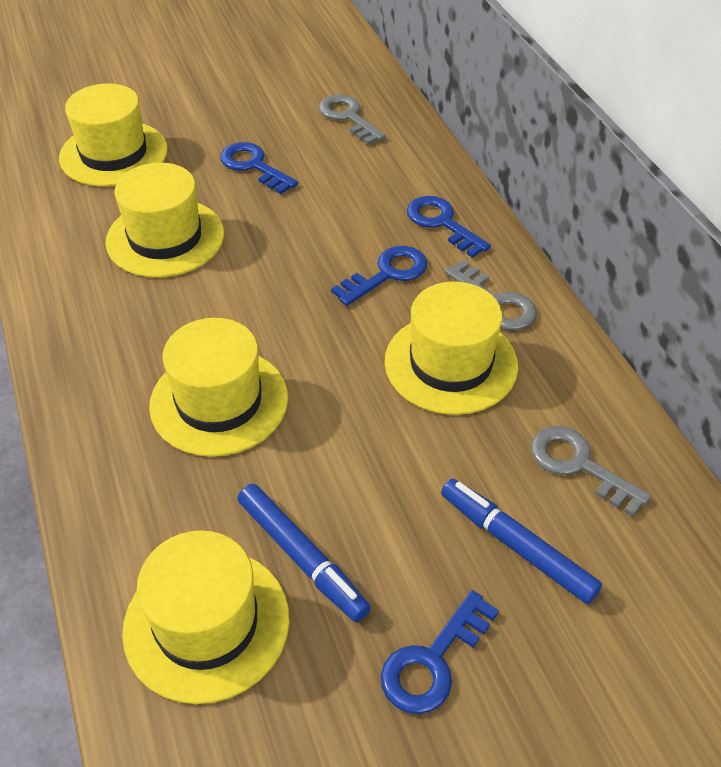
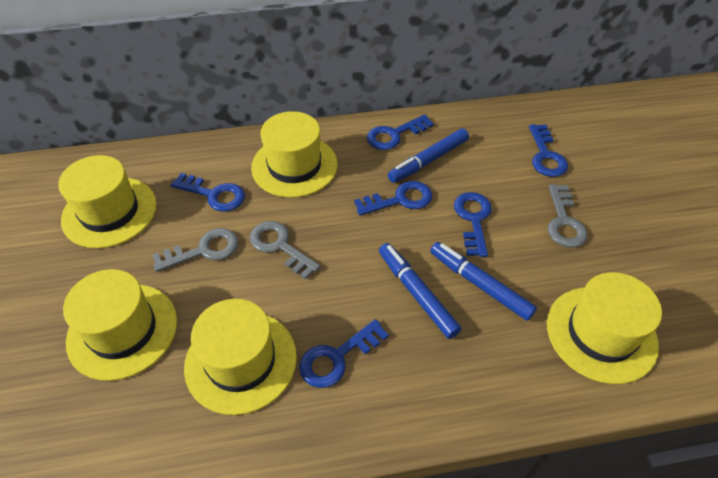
blue key: 4 -> 6
blue marker: 2 -> 3

